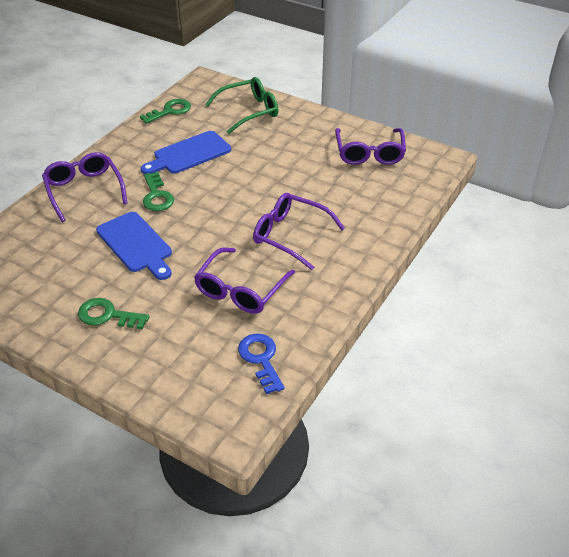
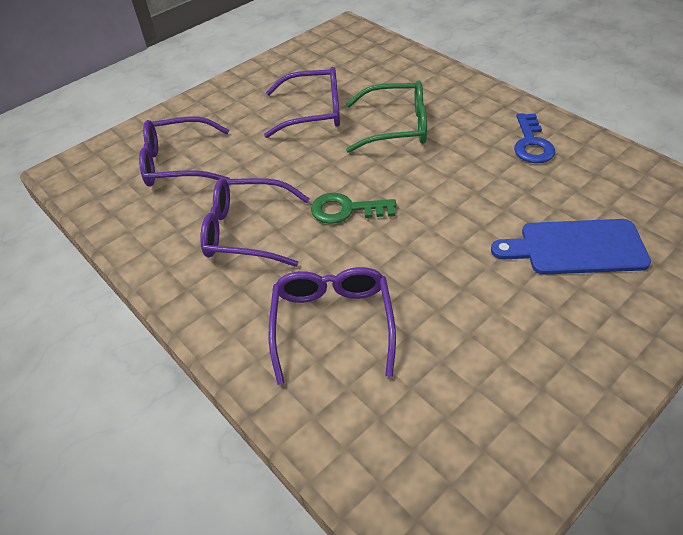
blue cutting board: 2 -> 1
green key: 3 -> 1

